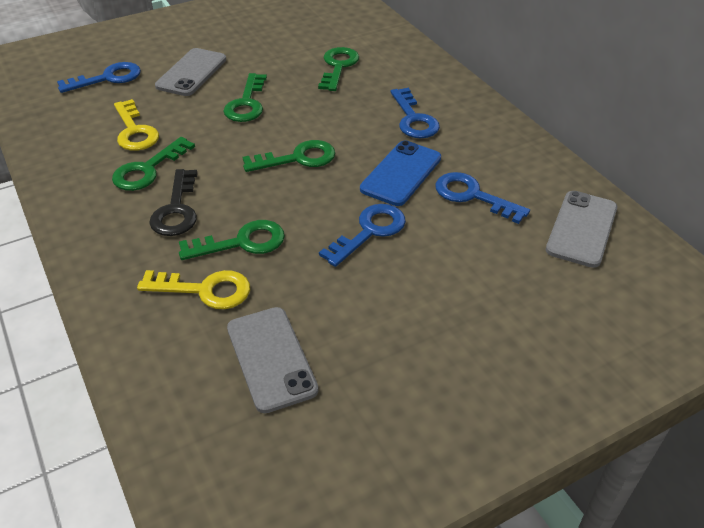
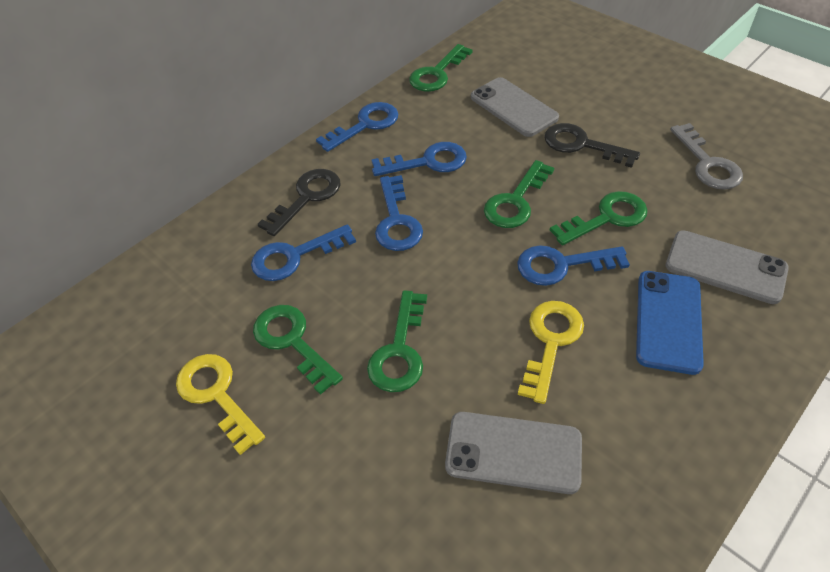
black key: 1 -> 2
blue key: 4 -> 5
grey key: 0 -> 1

